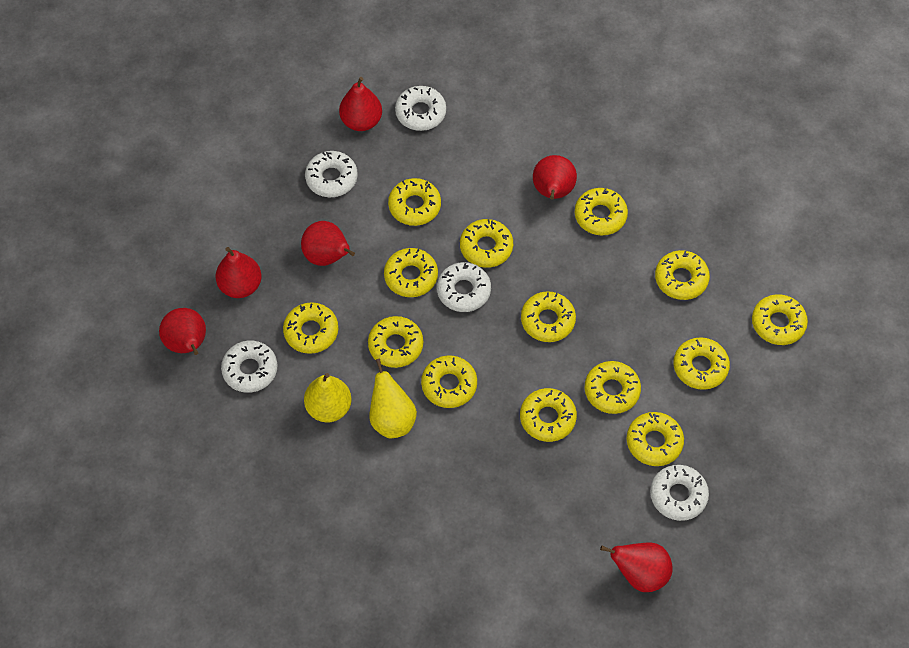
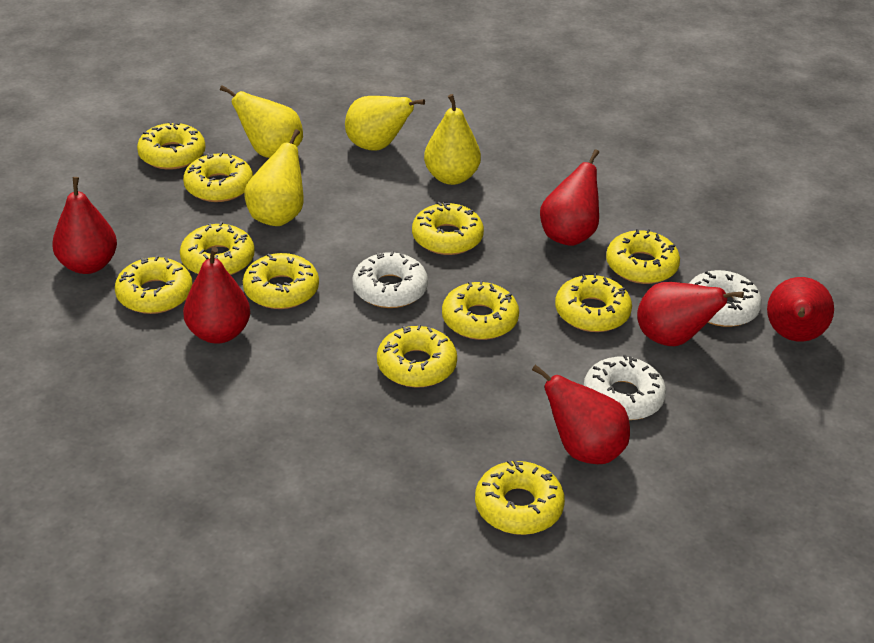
white donut: 5 -> 3
yellow donut: 14 -> 11
yellow pear: 2 -> 4

